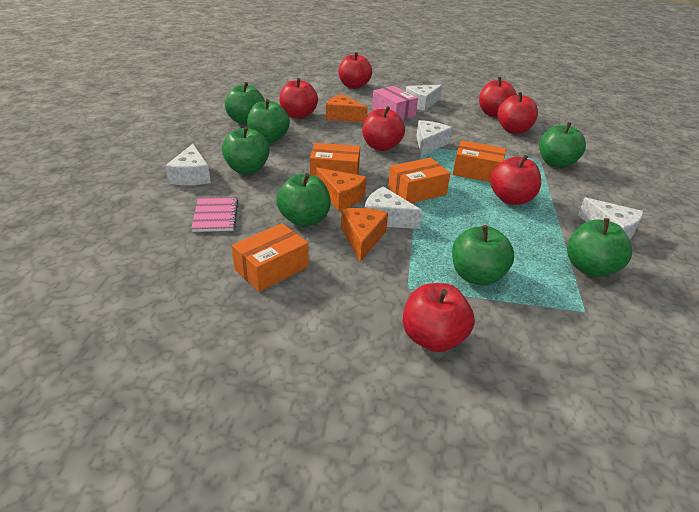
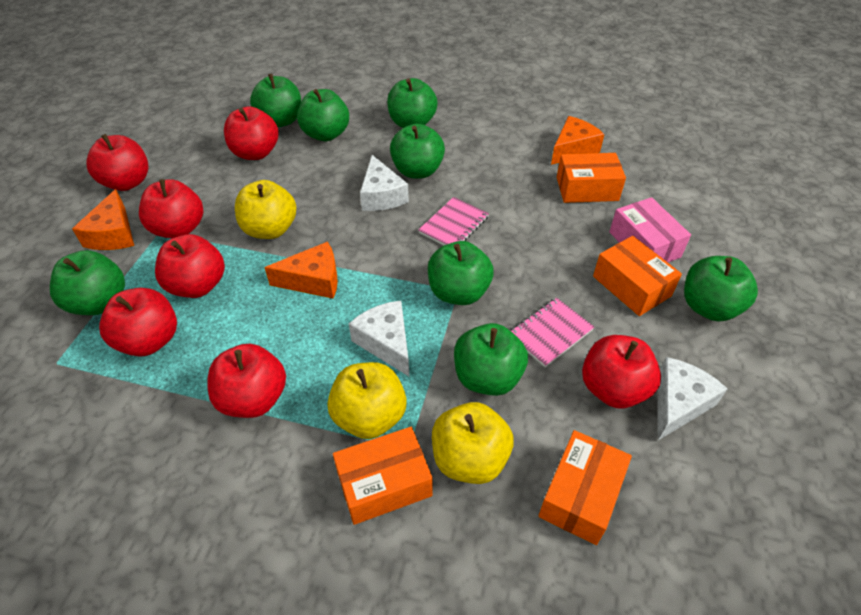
green apple: 7 -> 8
pink notebook: 1 -> 2
white cheese: 5 -> 3
yellow apple: 0 -> 3

